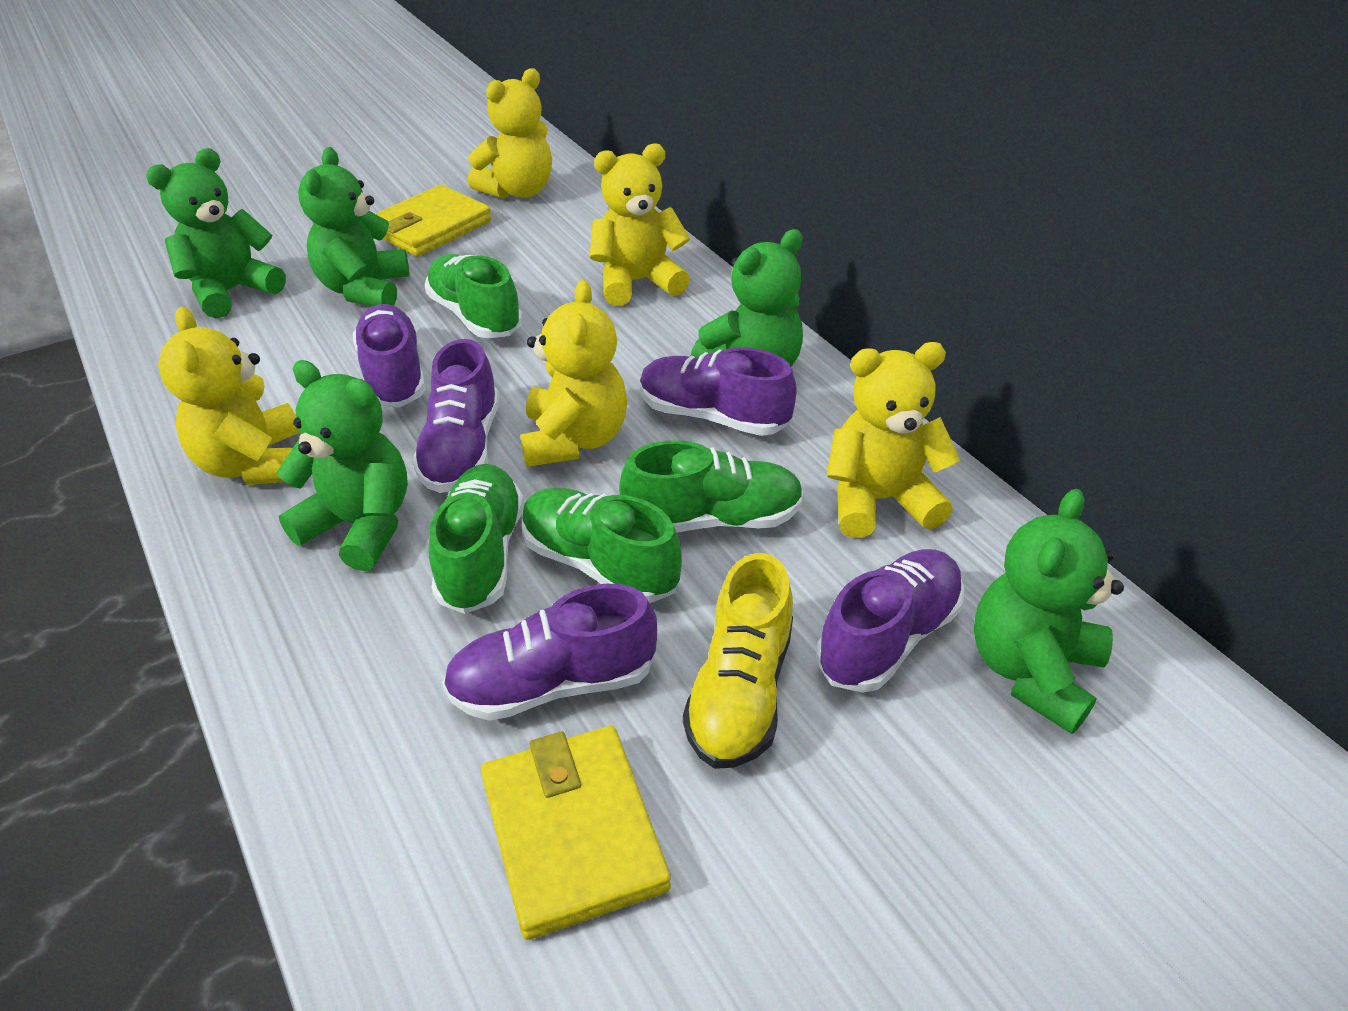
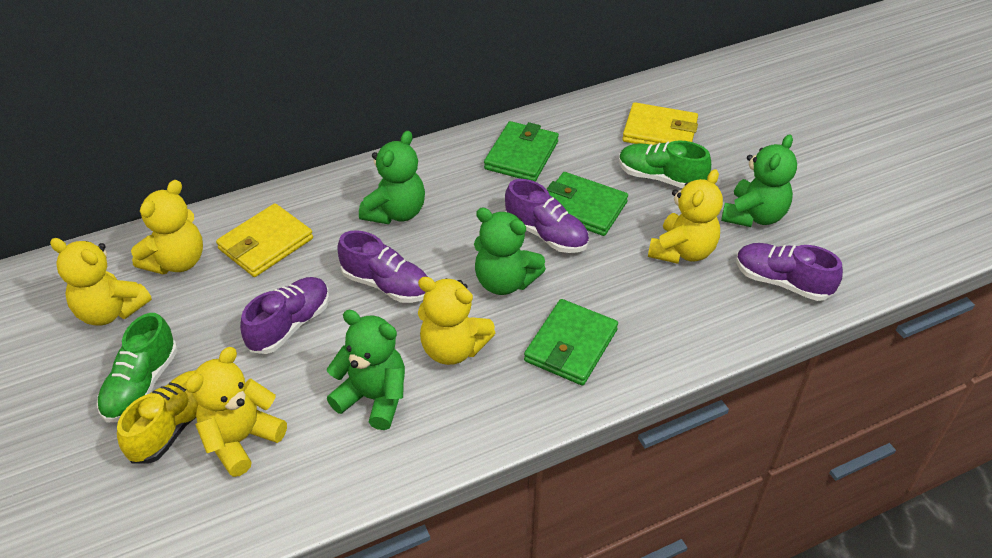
green shoe: 4 -> 2
green teddy bear: 5 -> 4
green wallet: 0 -> 3
purple shoe: 5 -> 4

